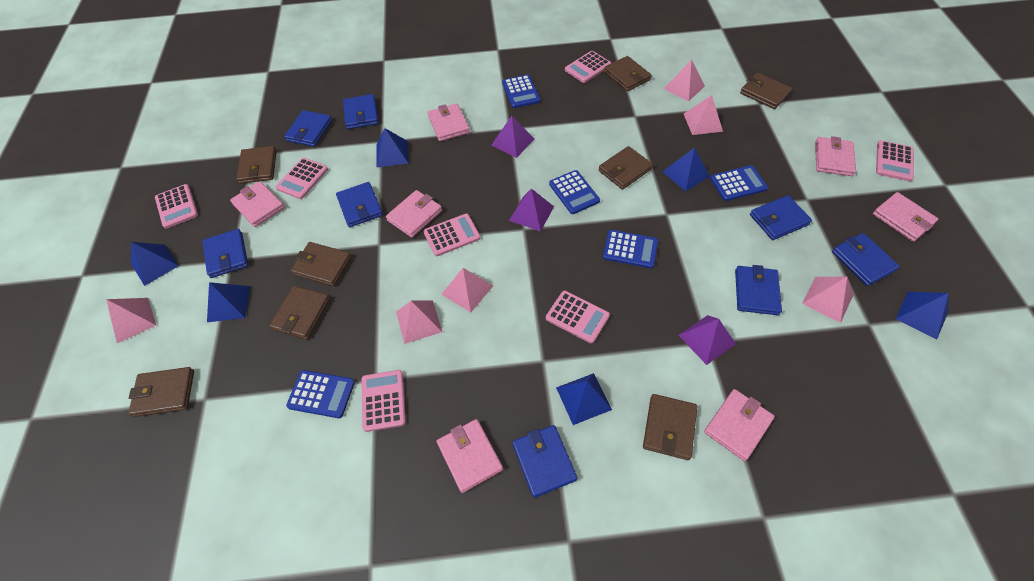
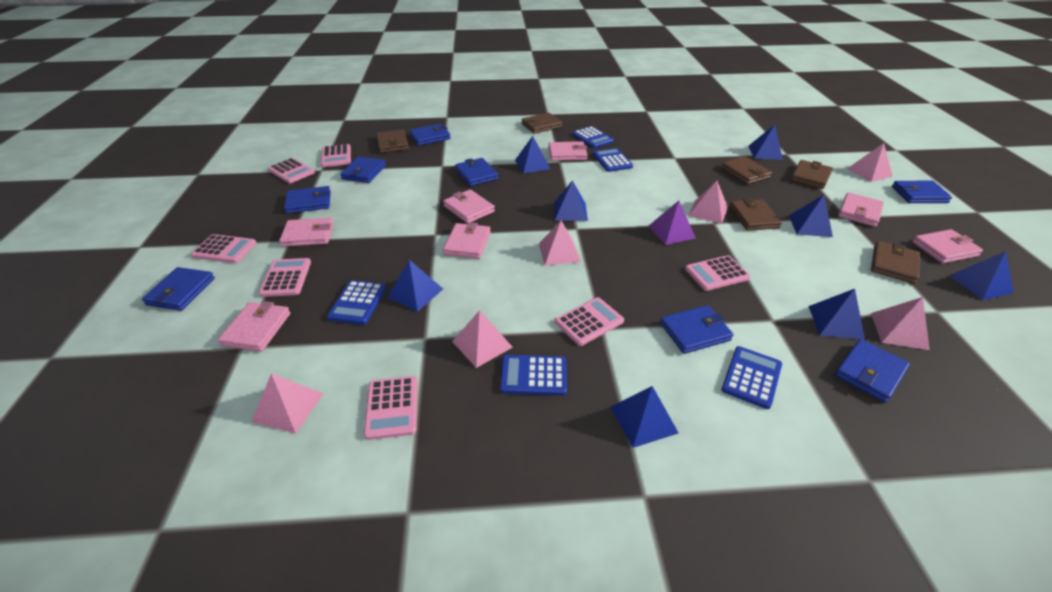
blue pyramid: 6 -> 8
brown wallet: 8 -> 6
purple pyramid: 3 -> 1

